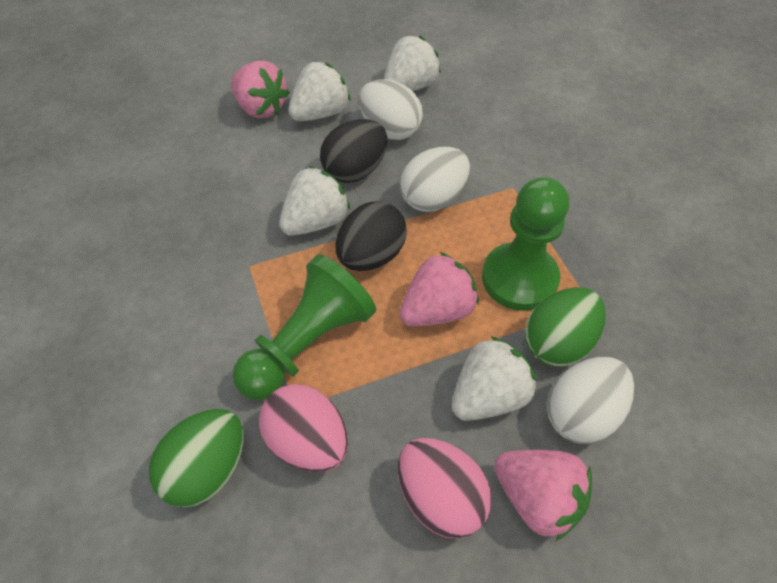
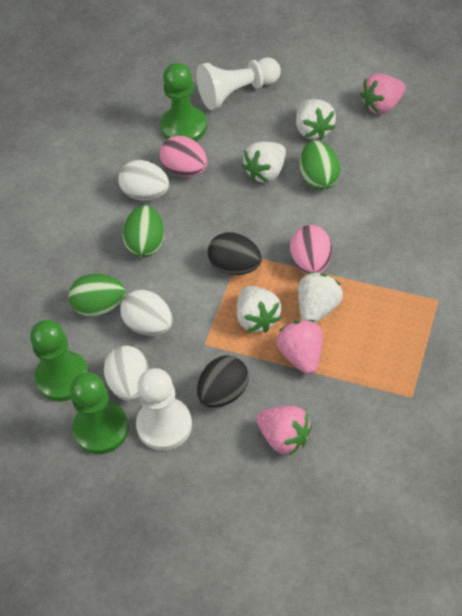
green egg: 2 -> 3
green pawn: 2 -> 3
white pawn: 0 -> 2

